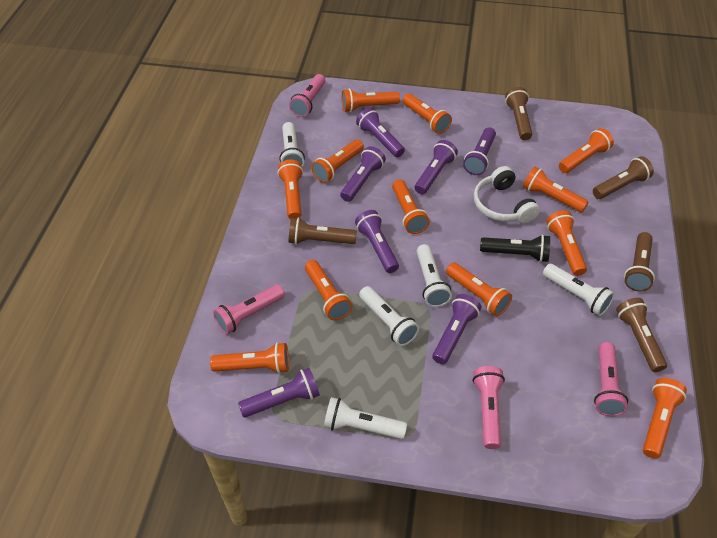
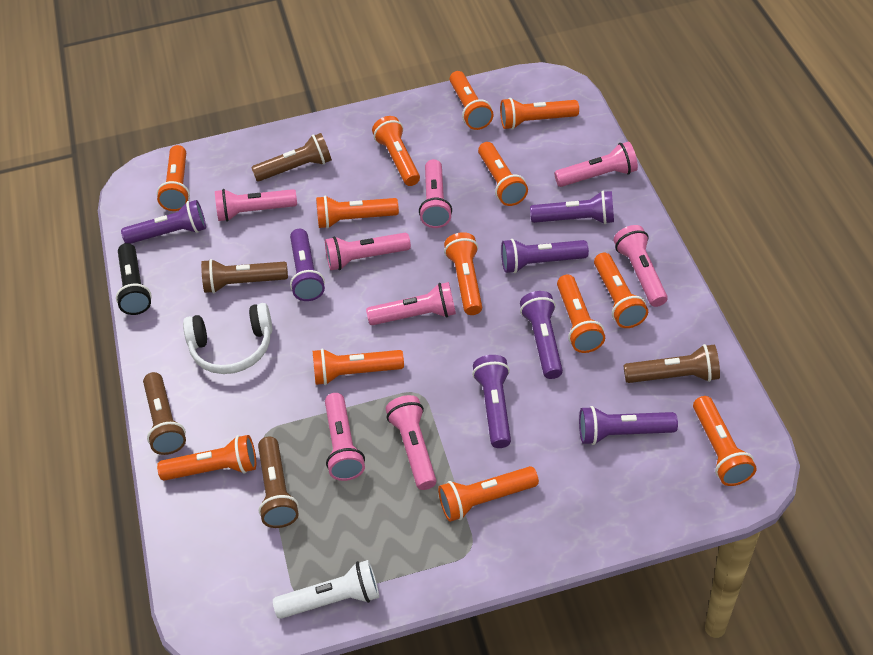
orange flashlight: 12 -> 13
pink flashlight: 4 -> 8
white flashlight: 5 -> 1

